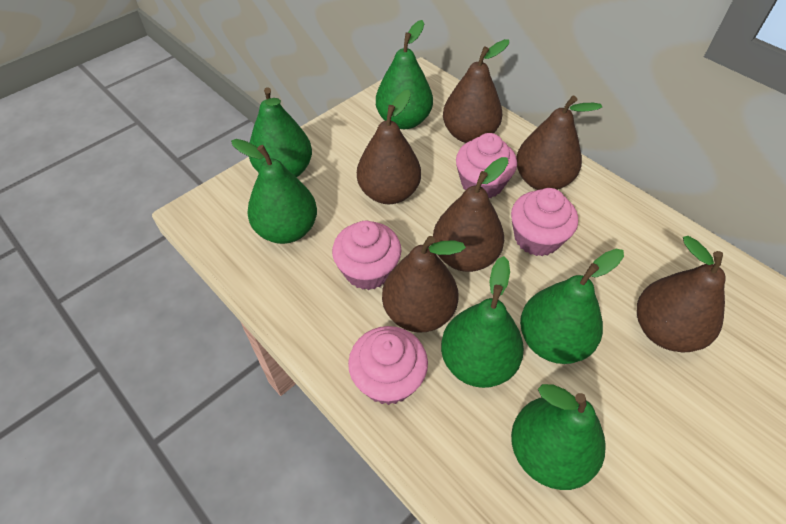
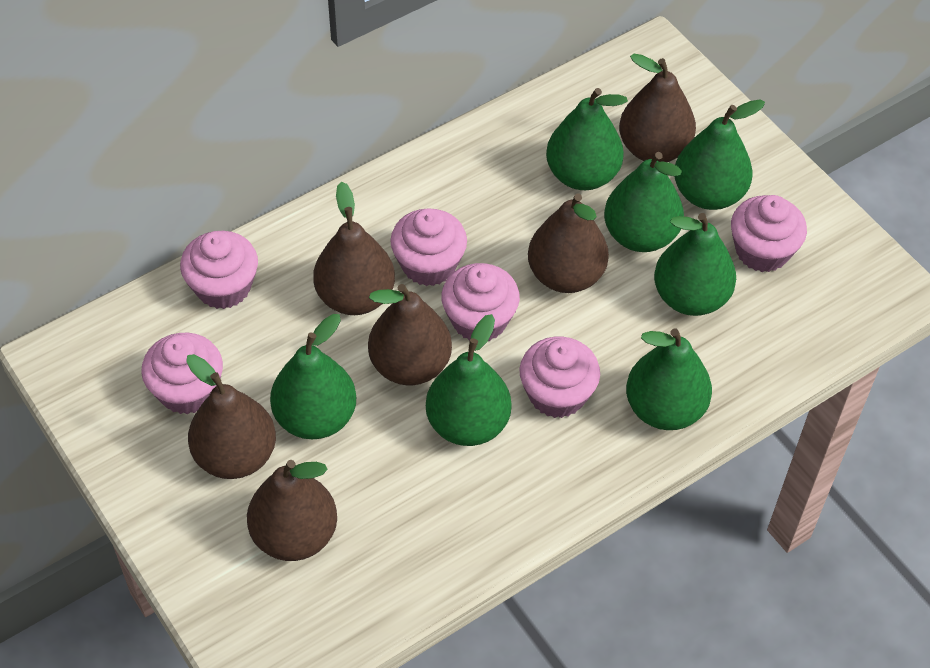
green pear: 6 -> 7
pink cupcake: 4 -> 6

